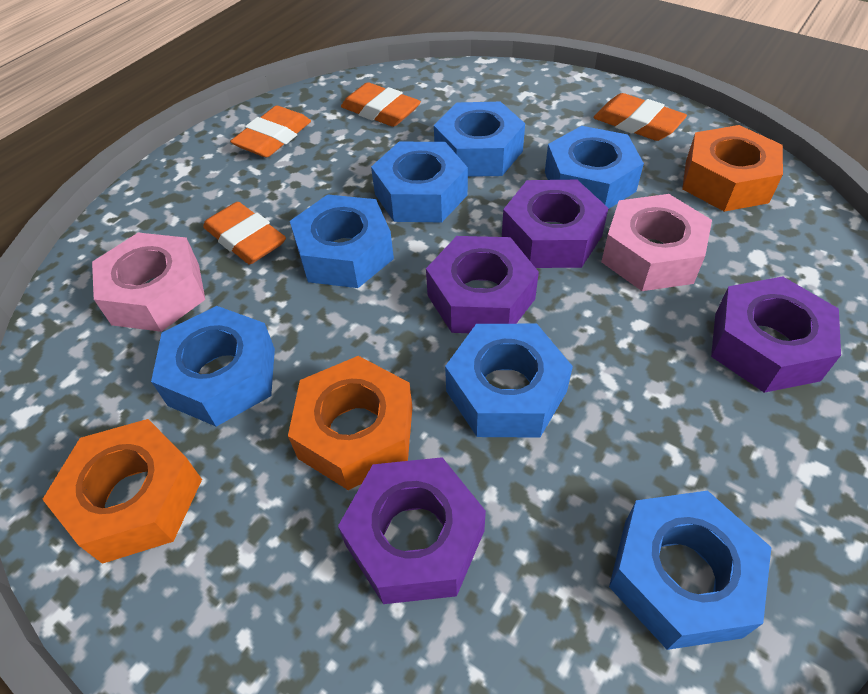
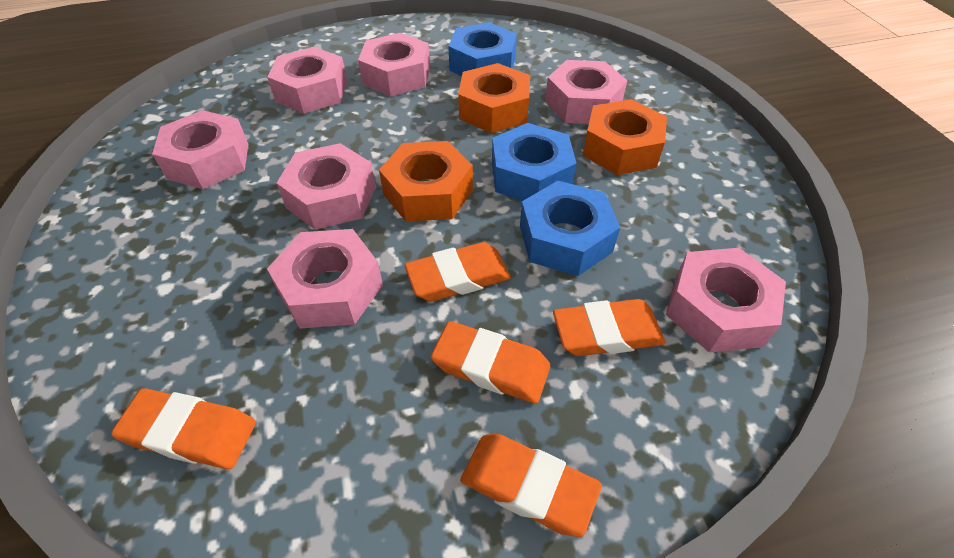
blue nut: 7 -> 3
orange eraser: 4 -> 5
pink nut: 2 -> 7
purple nut: 4 -> 0

